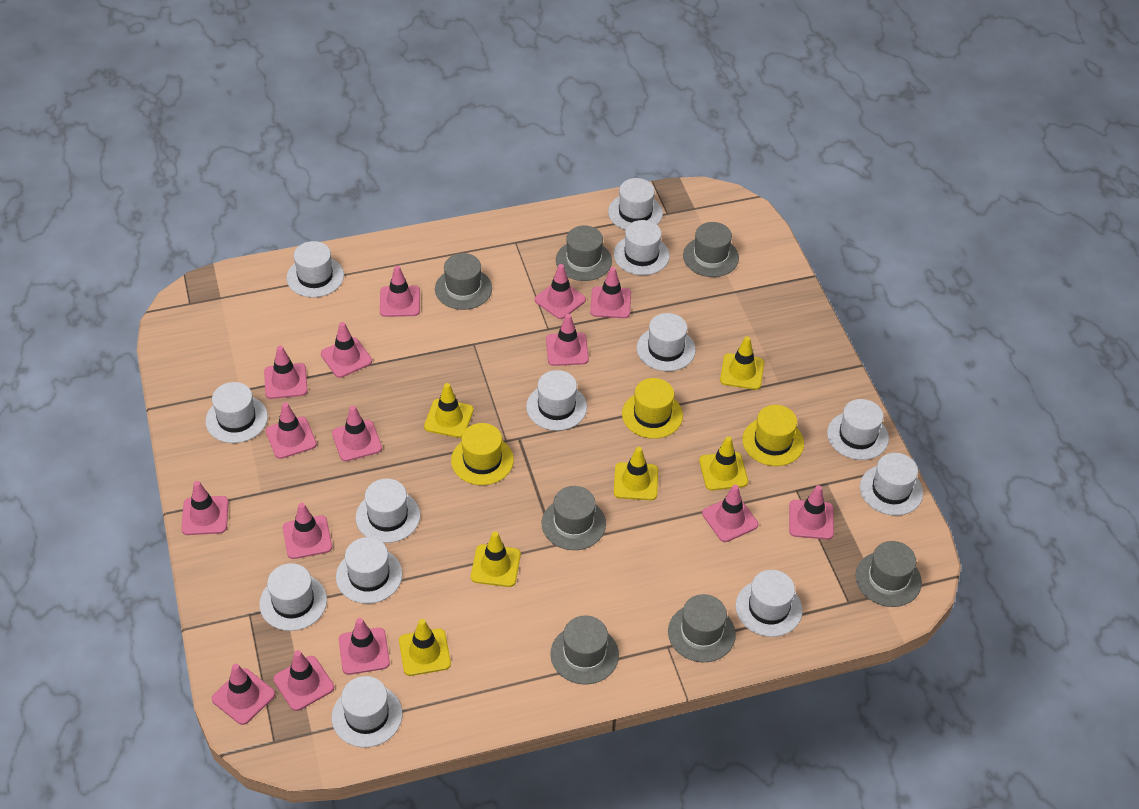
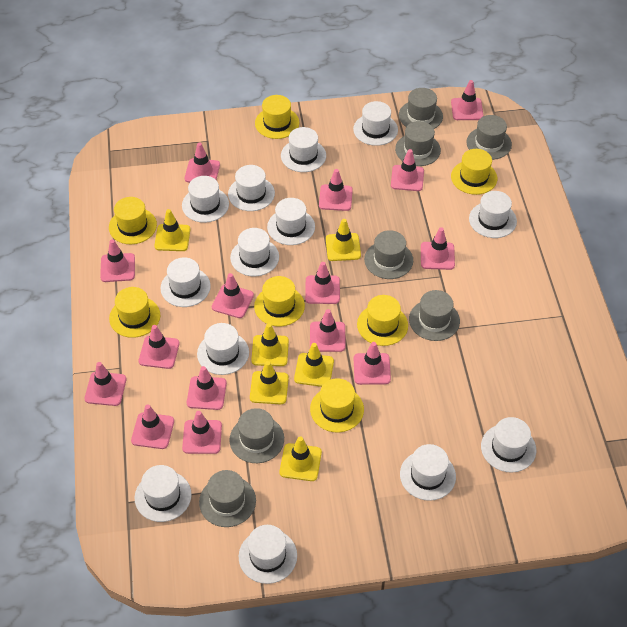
yellow hat: 3 -> 7

